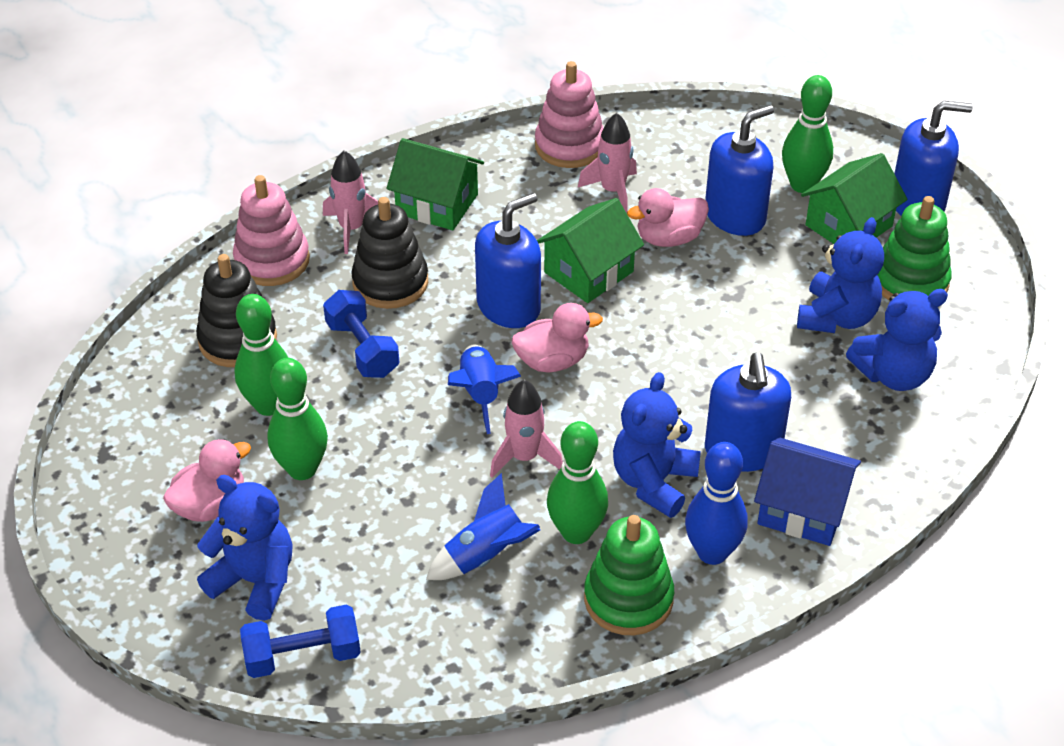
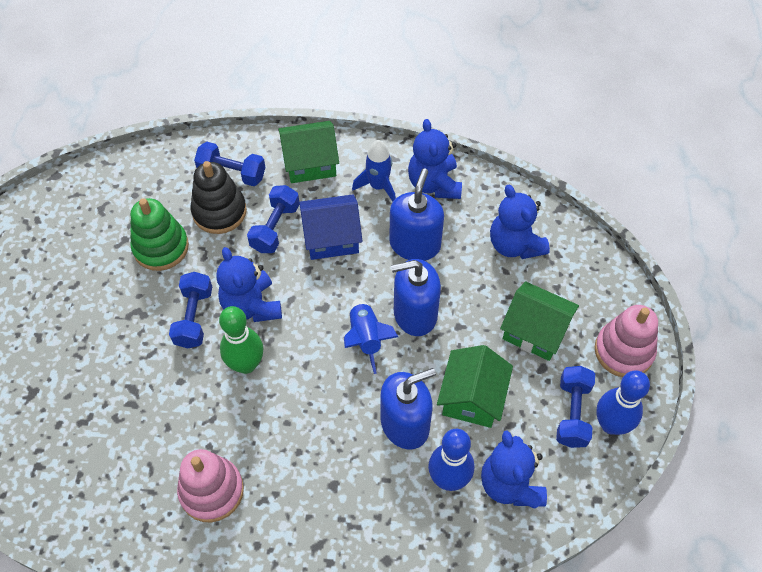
black stacking toy: 2 -> 1
blue bowling pin: 1 -> 2
blue dumbbell: 2 -> 4
blue soap dispenser: 4 -> 3
green bowling pin: 4 -> 1
green stacking toy: 2 -> 1
pink duck: 3 -> 0
pink rocket: 3 -> 0

